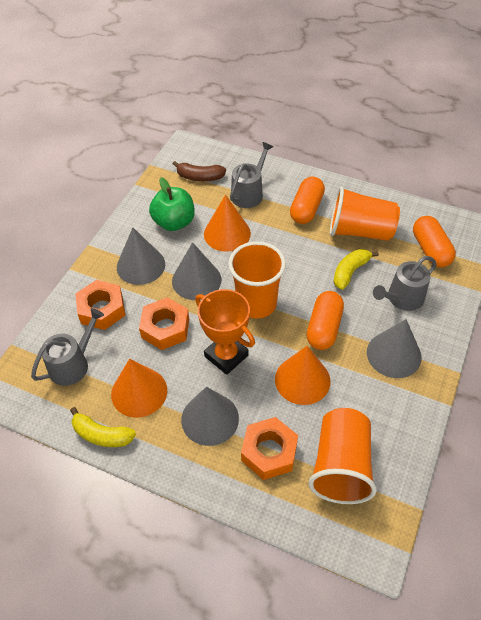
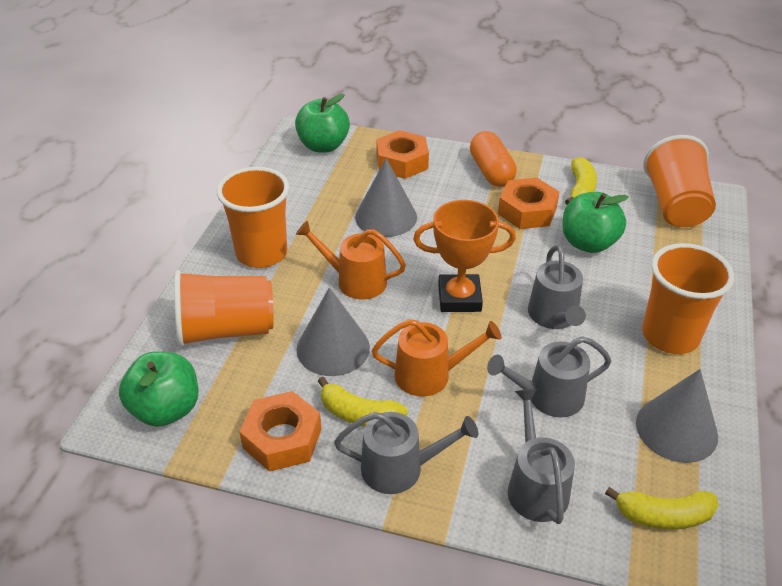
brown banana: 1 -> 0
green apple: 1 -> 3
grey cone: 4 -> 3
grey watering can: 3 -> 4
orange capsule: 3 -> 1
orange cone: 3 -> 0
orange cup: 3 -> 4
orange watering can: 0 -> 2
yellow banana: 2 -> 3

